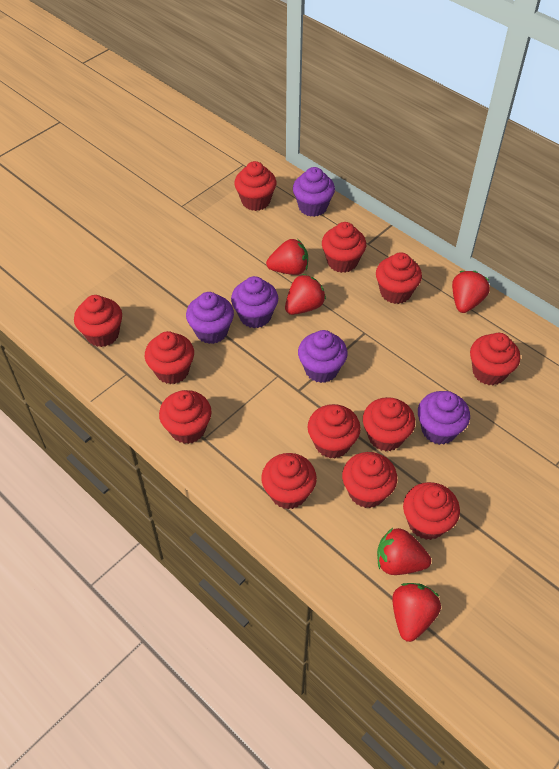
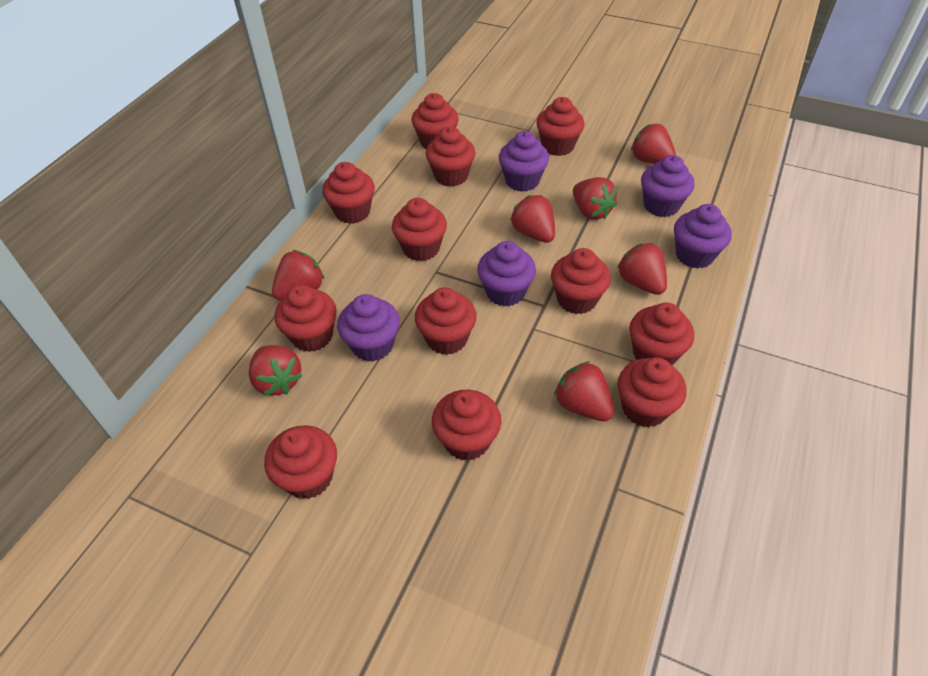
red strawberry: 5 -> 7

